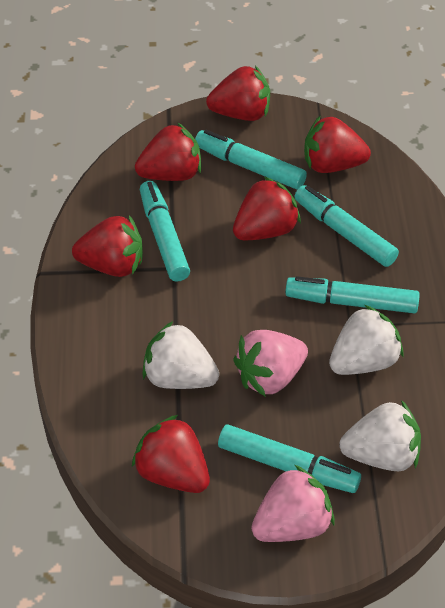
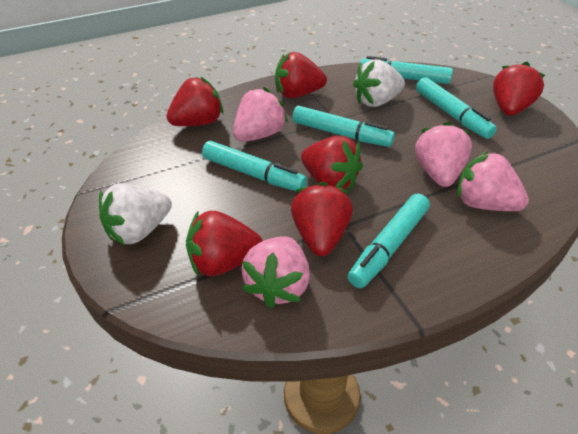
pink strawberry: 2 -> 4
white strawberry: 3 -> 2

